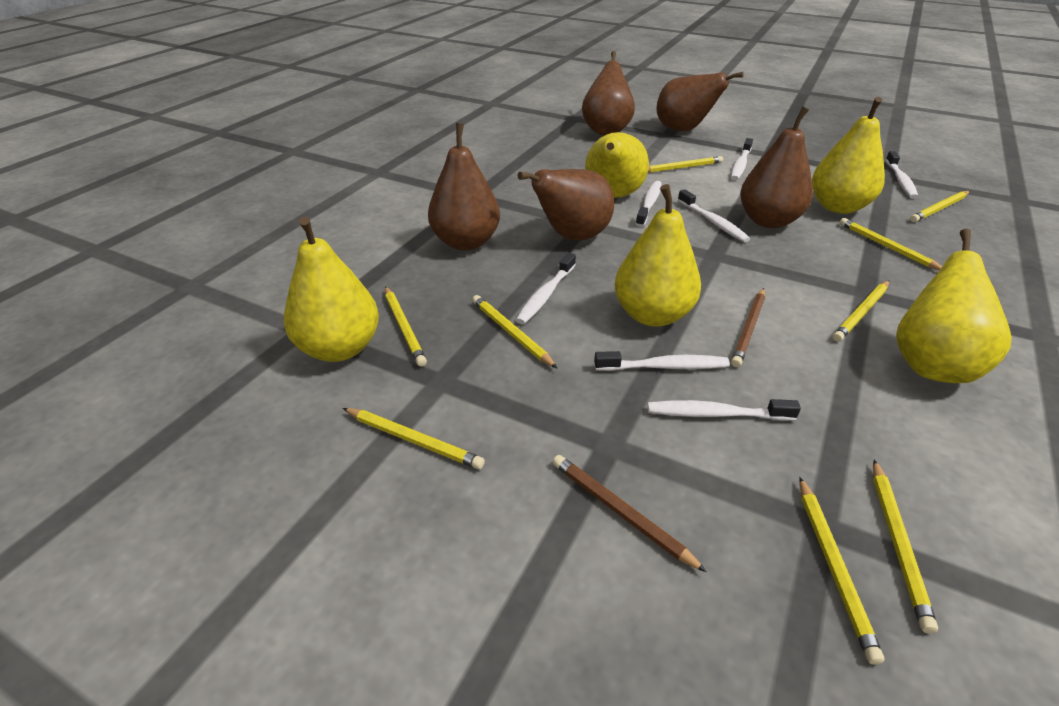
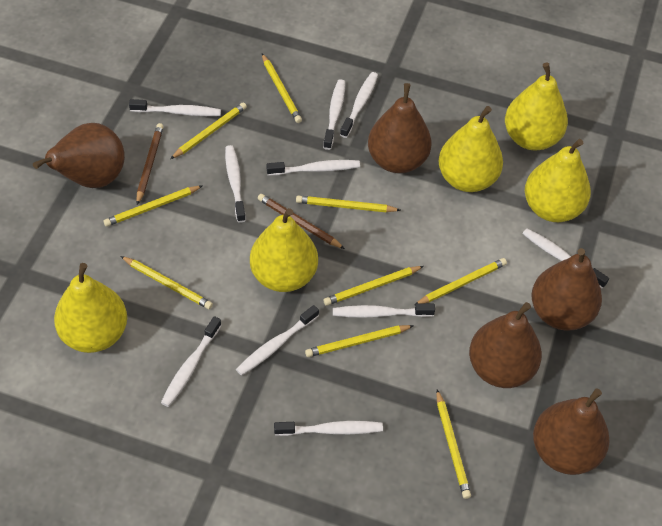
white toothbrush: 7 -> 10

